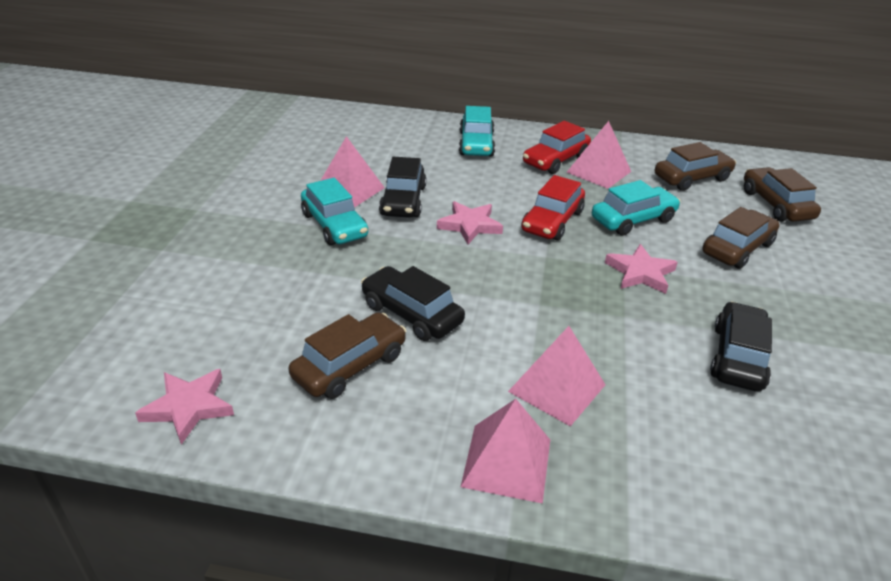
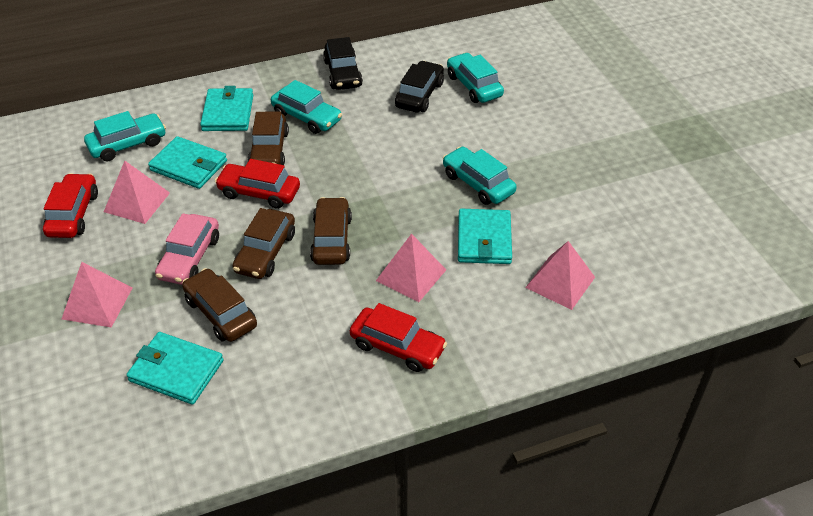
black car: 3 -> 2
pink car: 0 -> 1
pink star: 3 -> 0
red car: 2 -> 3
turquoise car: 3 -> 4
turquoise wallet: 0 -> 4

